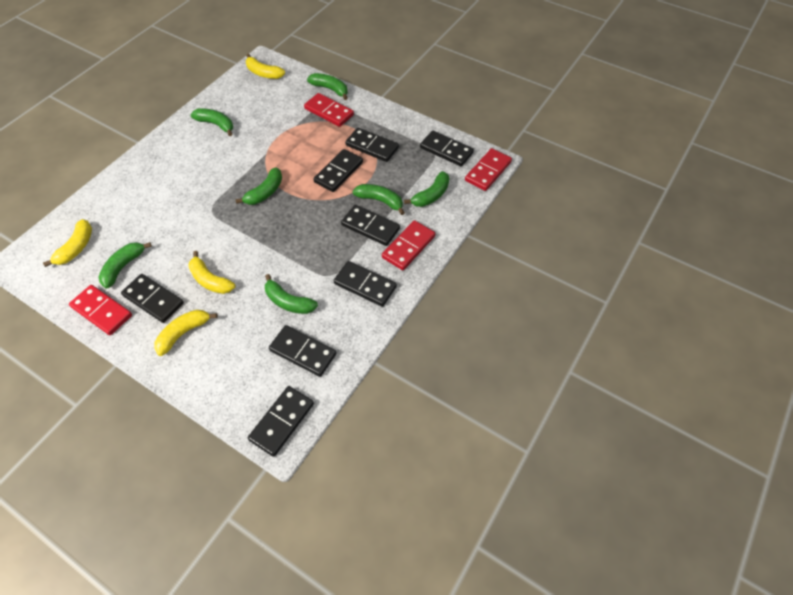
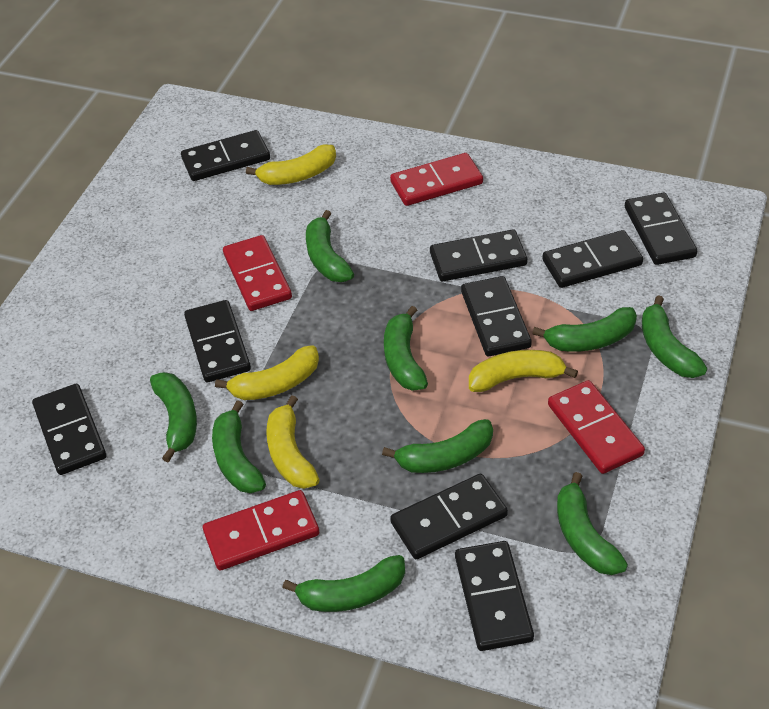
black domino: 8 -> 9
green banana: 7 -> 9

